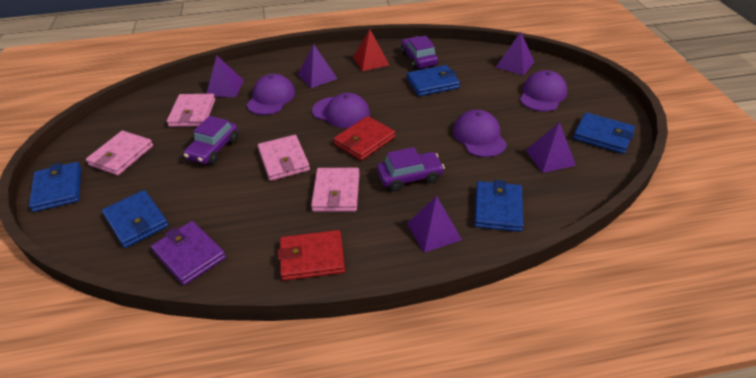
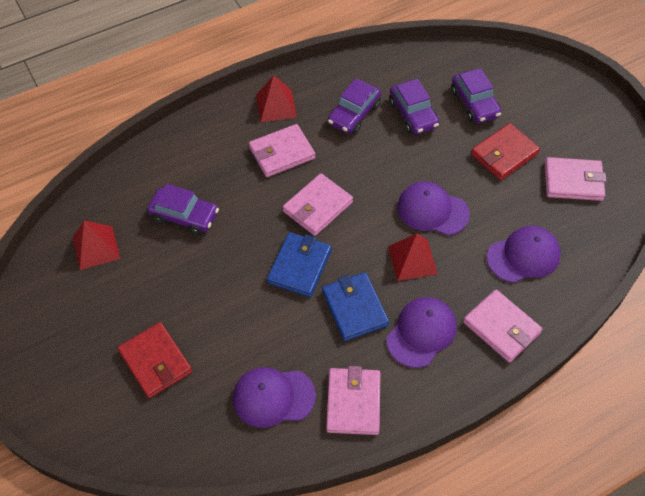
blue wallet: 5 -> 2
pink wallet: 4 -> 5
purple car: 3 -> 4
purple pyramid: 5 -> 0
purple wallet: 1 -> 0
red pyramid: 1 -> 3

